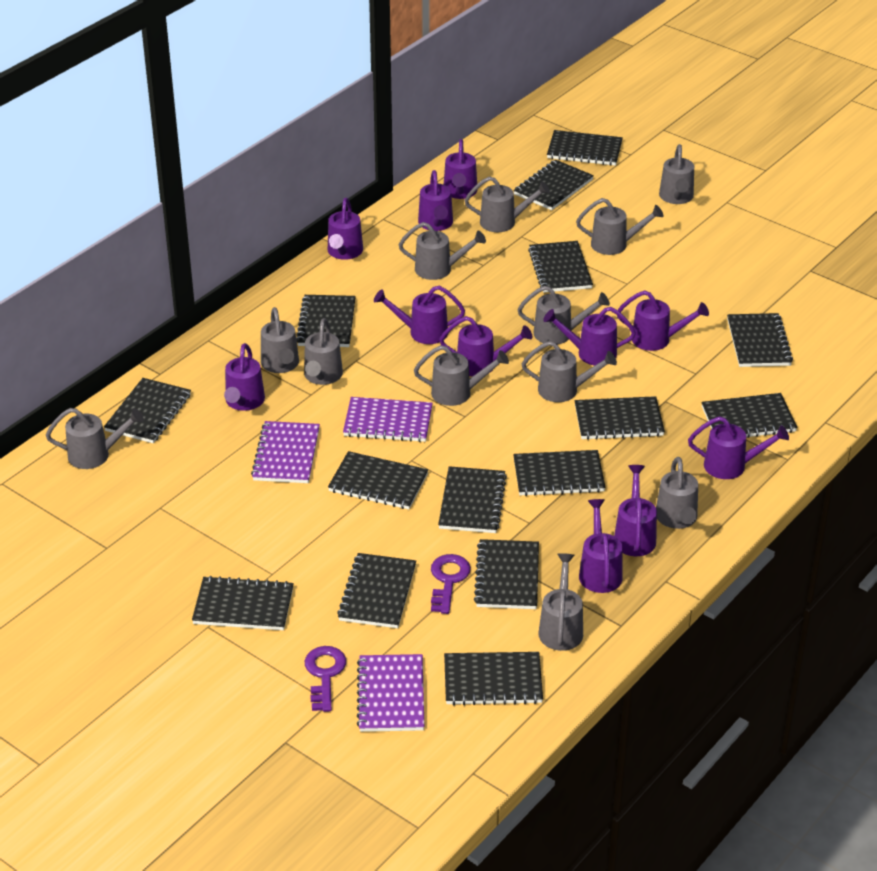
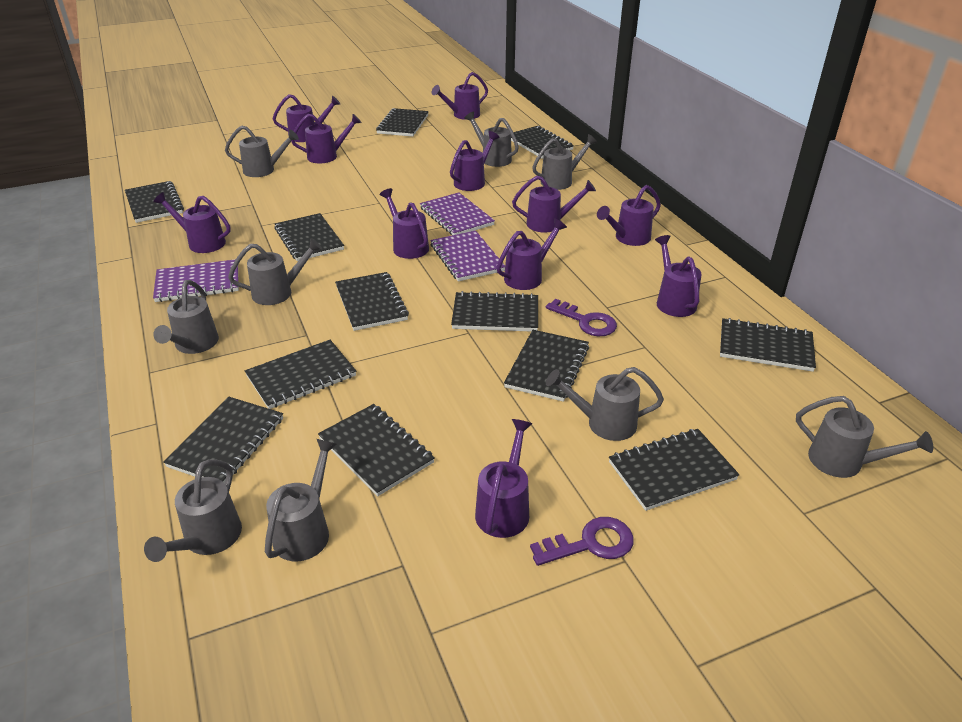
black notebook: 15 -> 12
grey watering can: 12 -> 9

